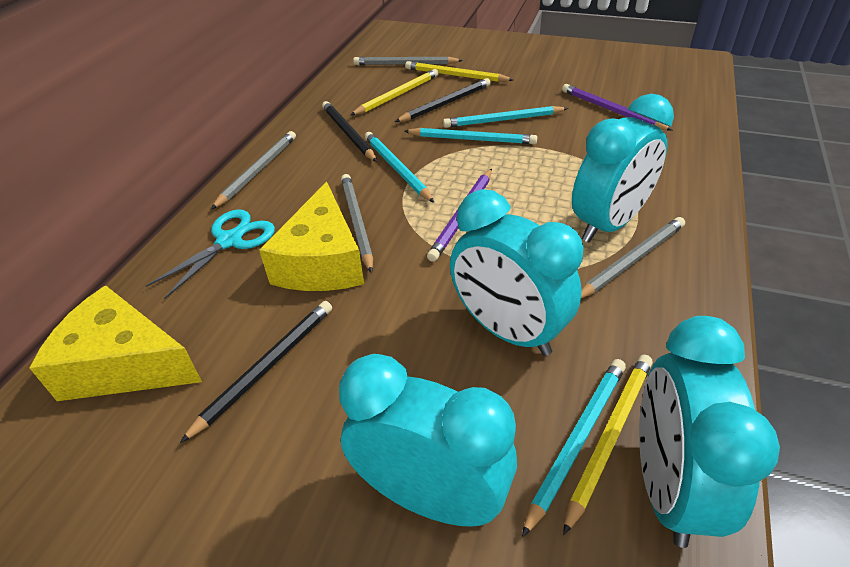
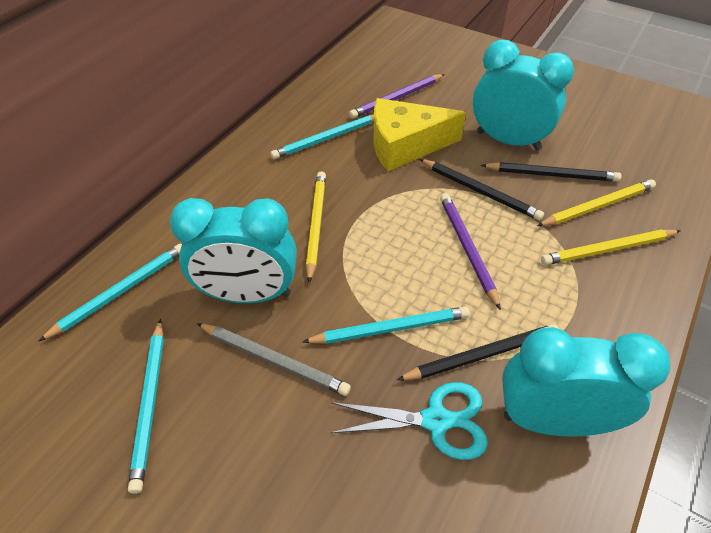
grey pencil: 4 -> 1
turquoise clock: 4 -> 3
yellow cheese: 2 -> 1

